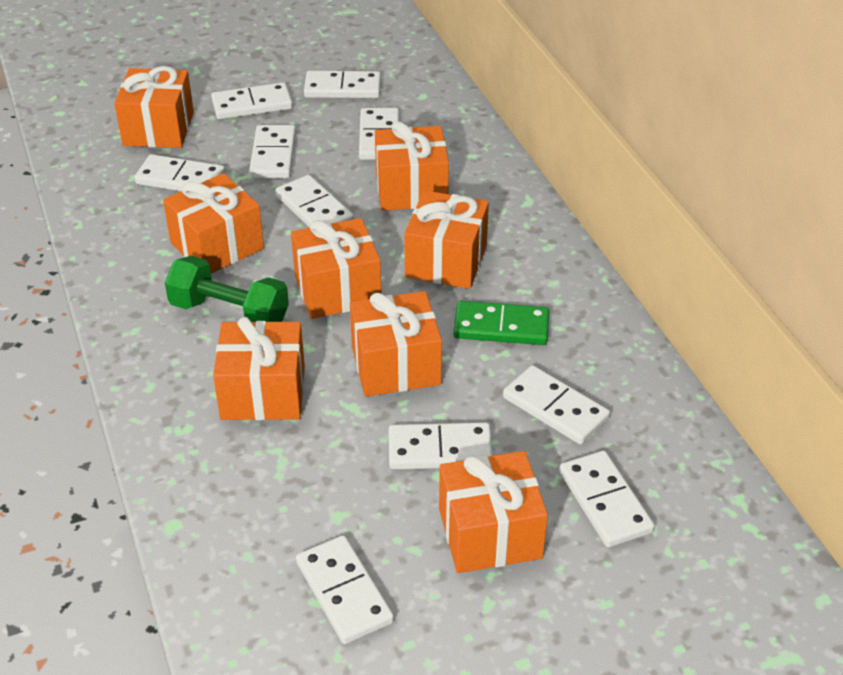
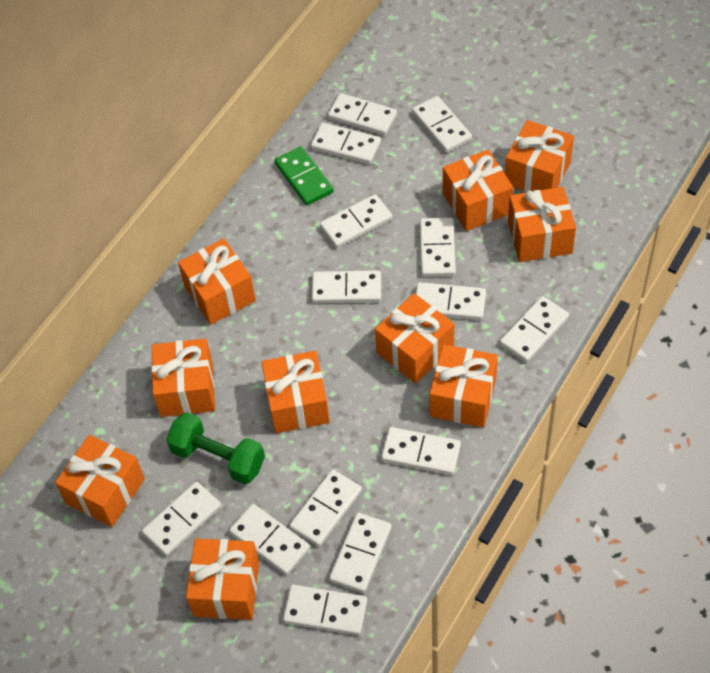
orange gift: 8 -> 10
white domino: 10 -> 14

